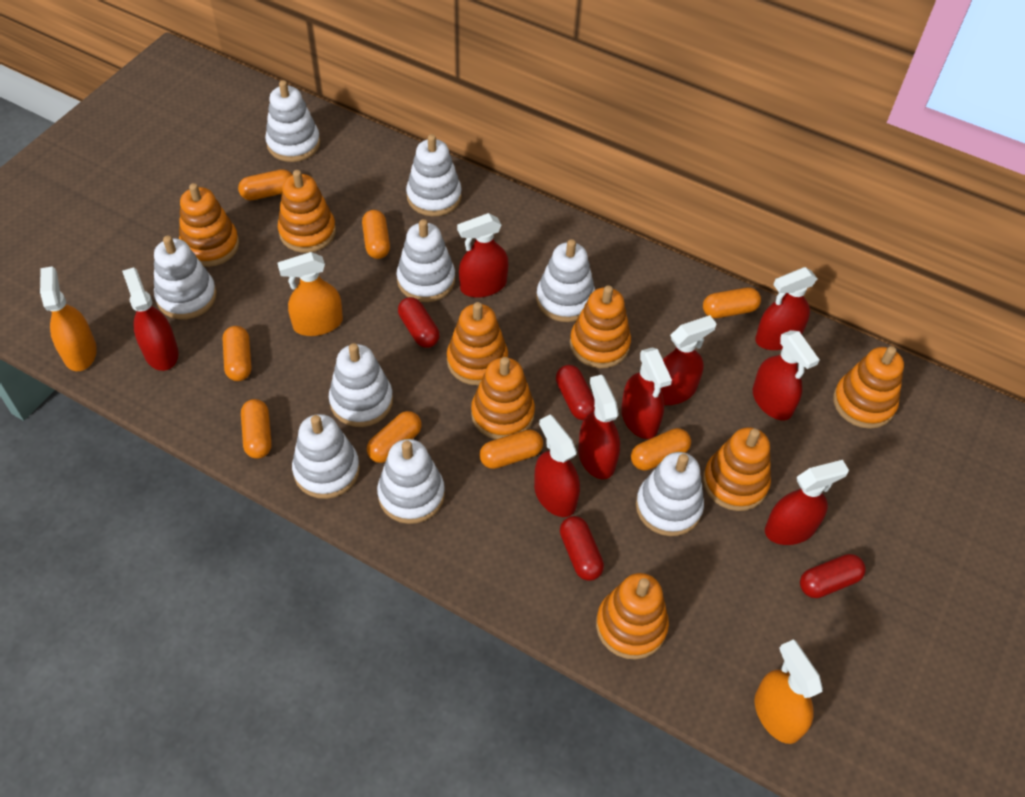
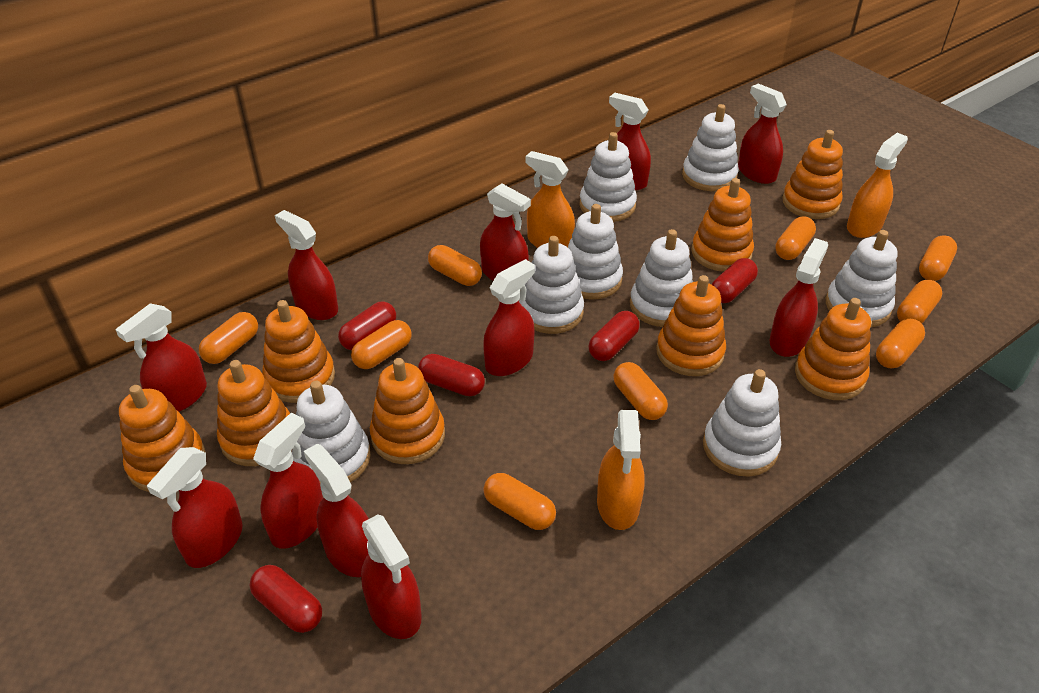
orange capsule: 8 -> 9
red capsule: 4 -> 5
red spray bottle: 9 -> 11
white stacking toy: 9 -> 8

